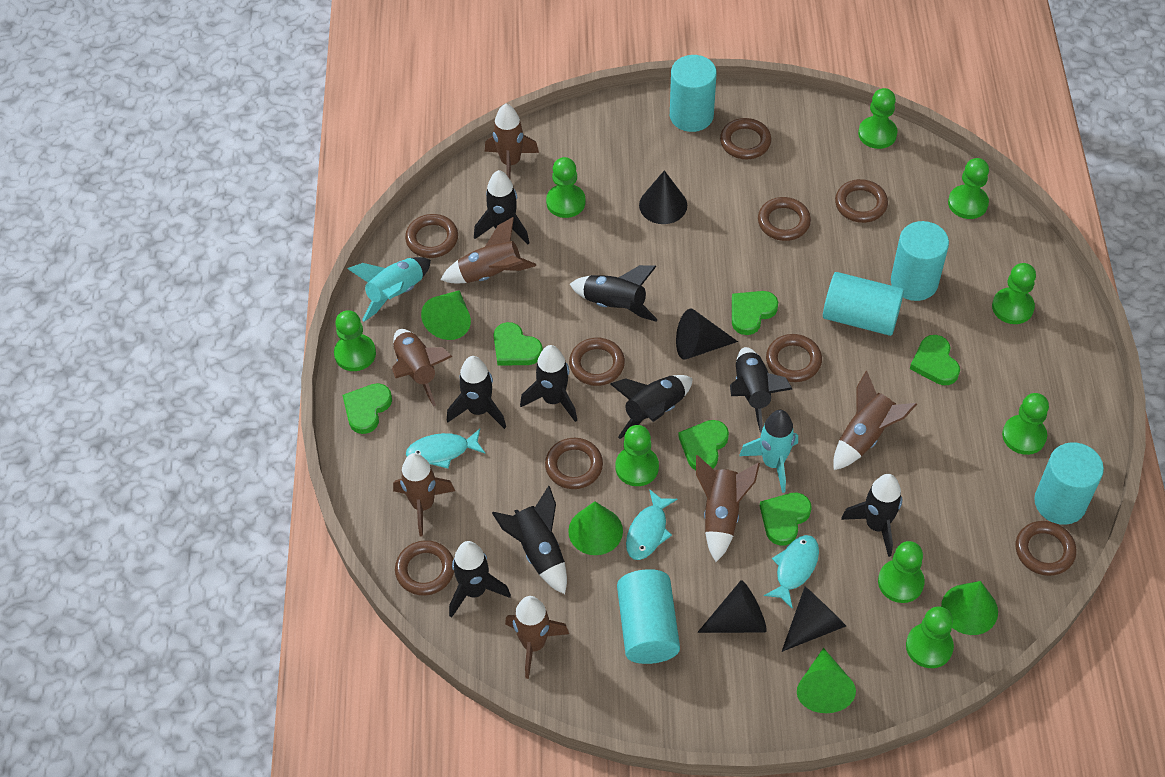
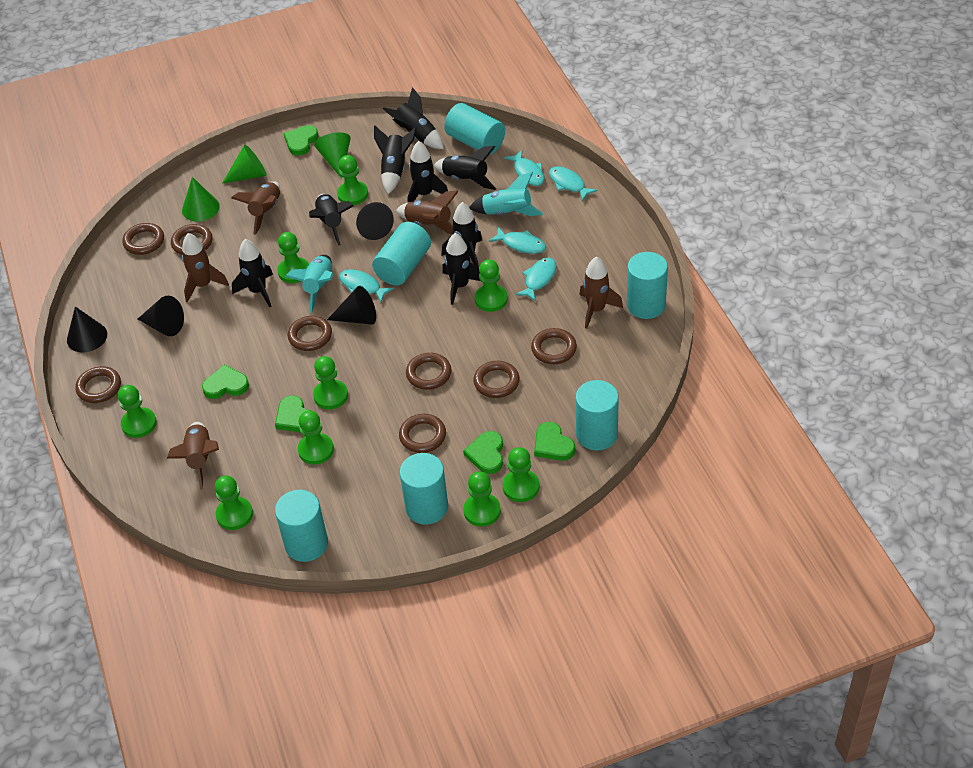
black rocket: 9 -> 8
brown ring: 9 -> 8
brown rocket: 7 -> 5
green cone: 4 -> 3
green heart: 6 -> 5
turquoise cylinder: 5 -> 6
turquoise fish: 3 -> 5

